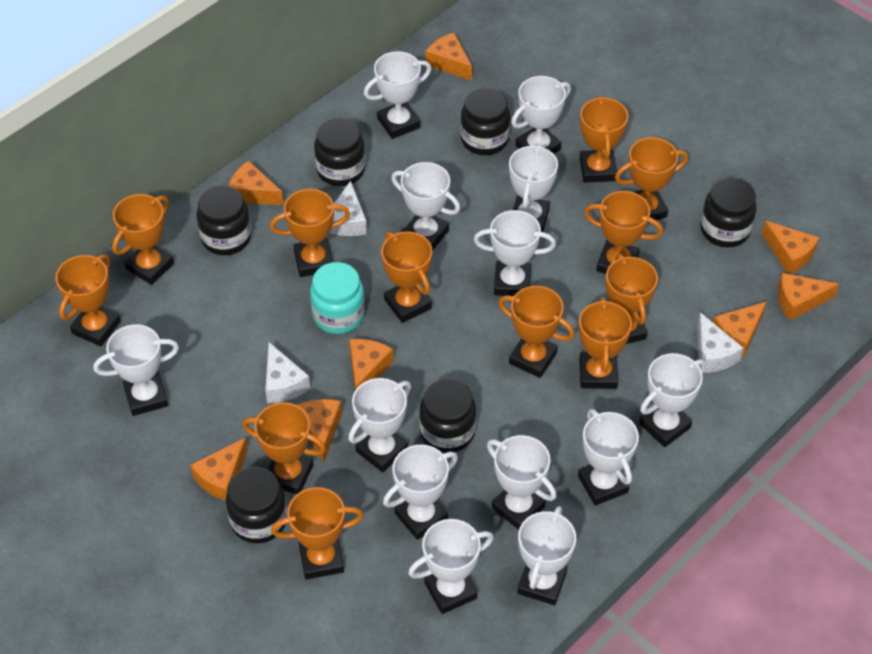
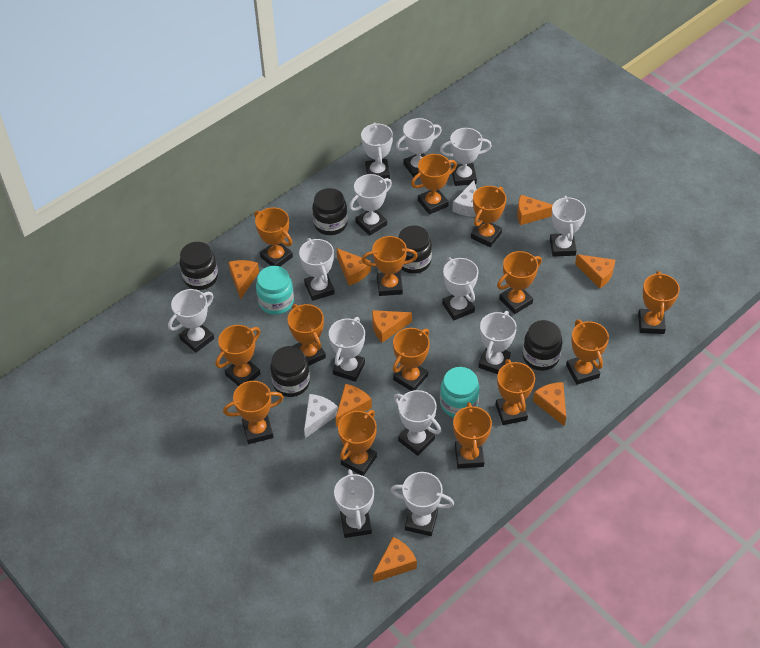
black jar: 6 -> 5
orange trophy: 12 -> 14
turquoise jar: 1 -> 2
white cheese: 3 -> 2

